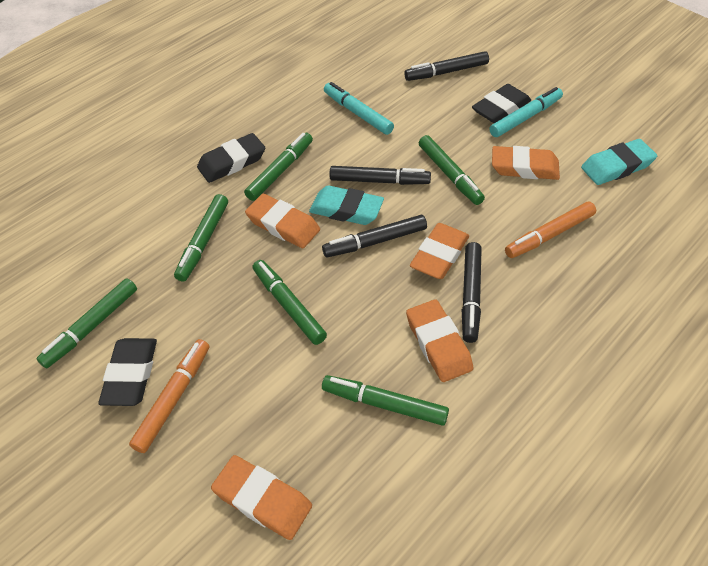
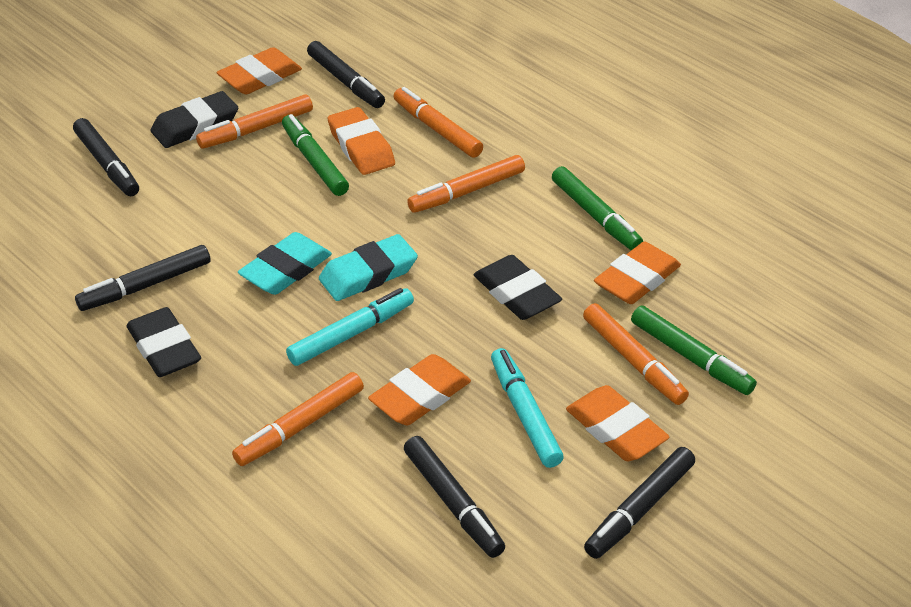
black marker: 4 -> 5
green marker: 6 -> 3
orange marker: 2 -> 5

